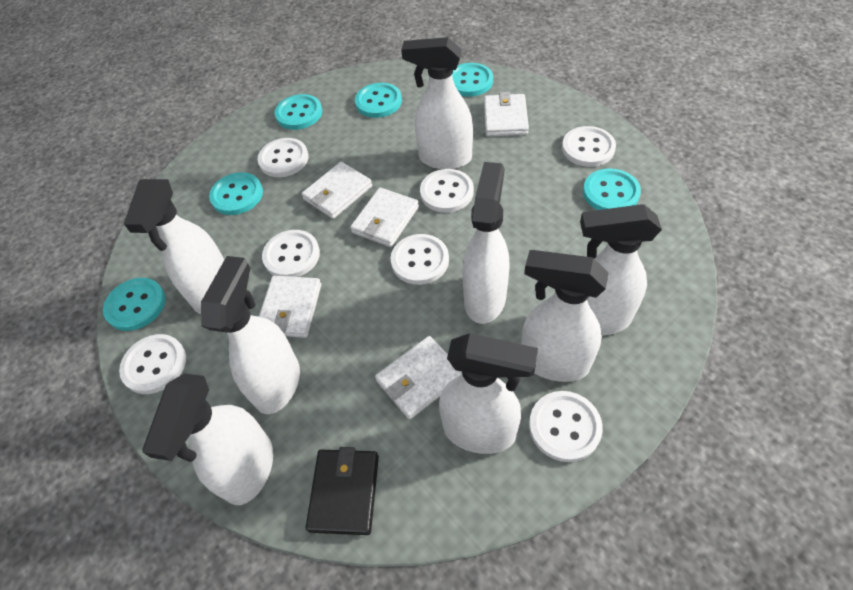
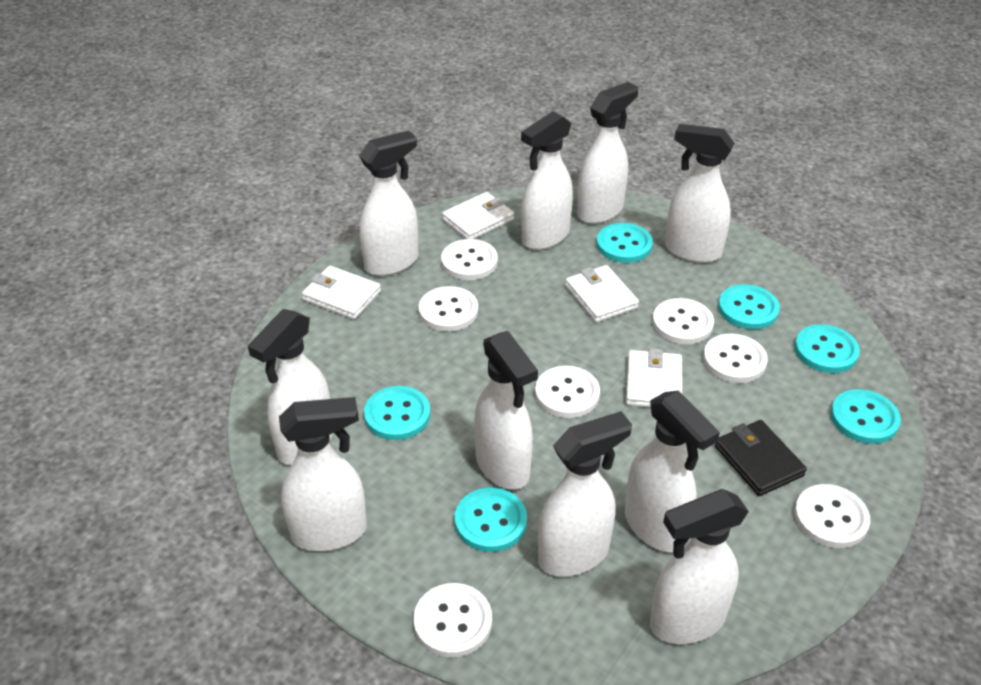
white spray bottle: 8 -> 10
white wallet: 5 -> 4

